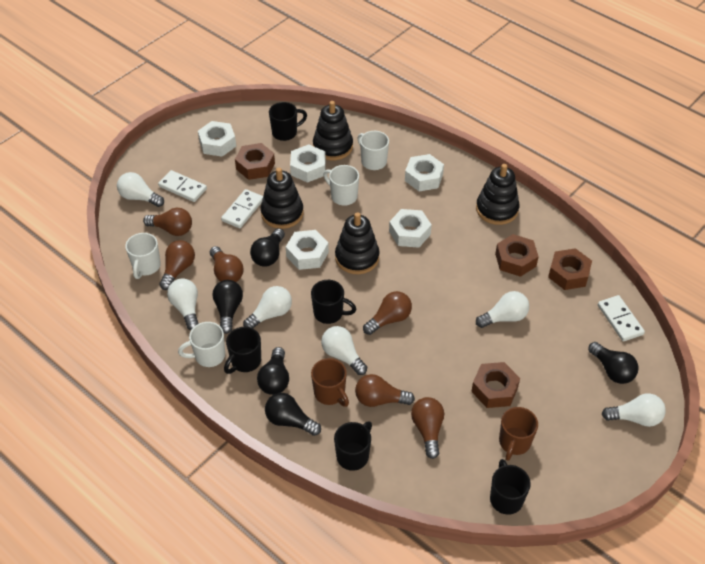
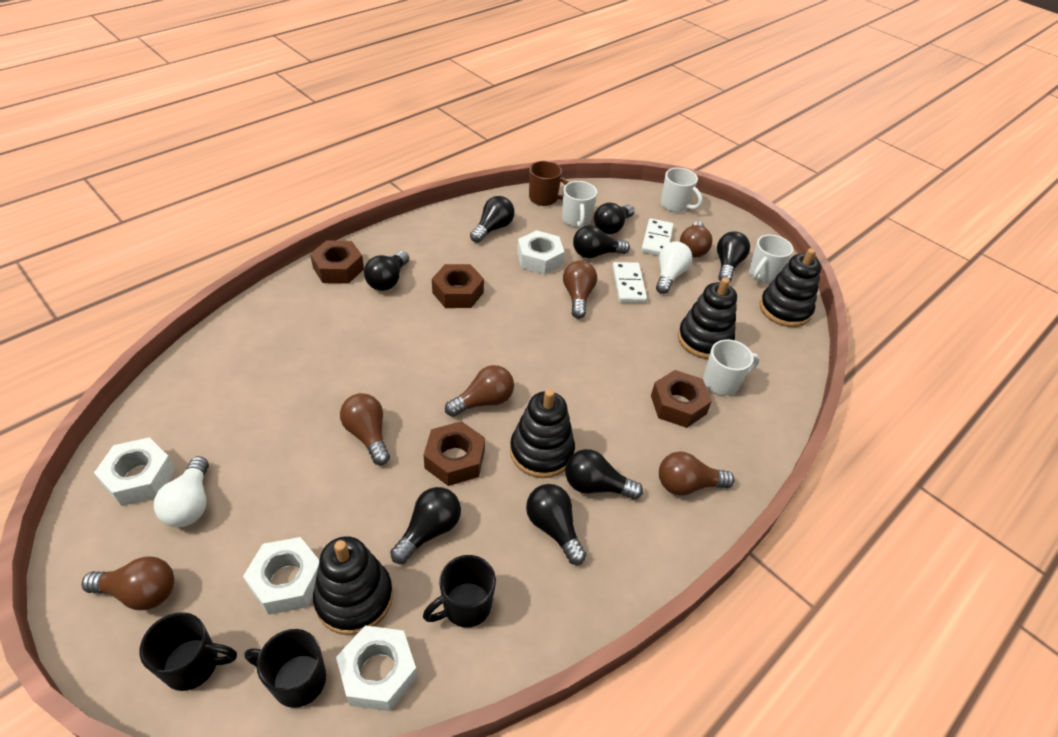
black light bulb: 5 -> 8
black mug: 5 -> 3
brown mug: 2 -> 1
white domino: 3 -> 2
white light bulb: 6 -> 2
white nut: 5 -> 4

